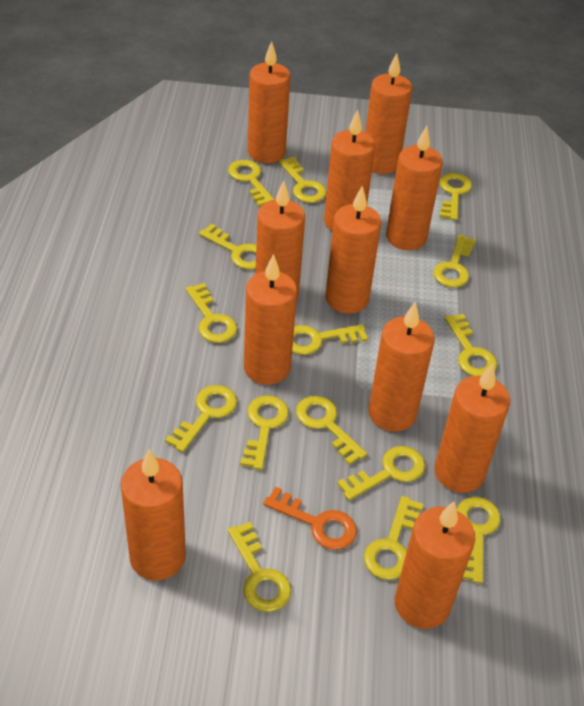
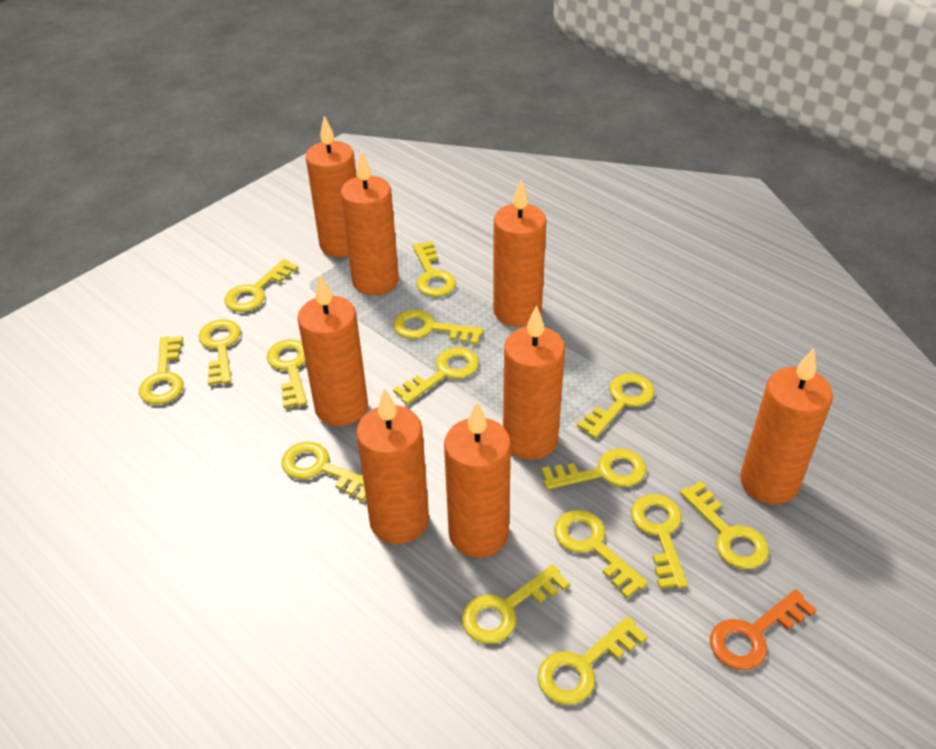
orange candle: 11 -> 8

